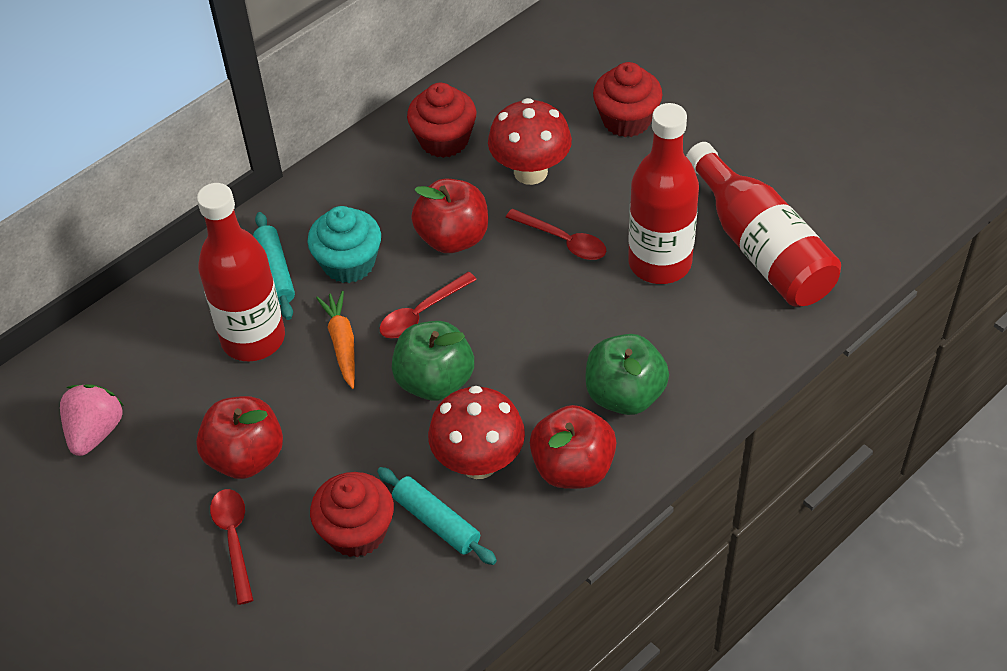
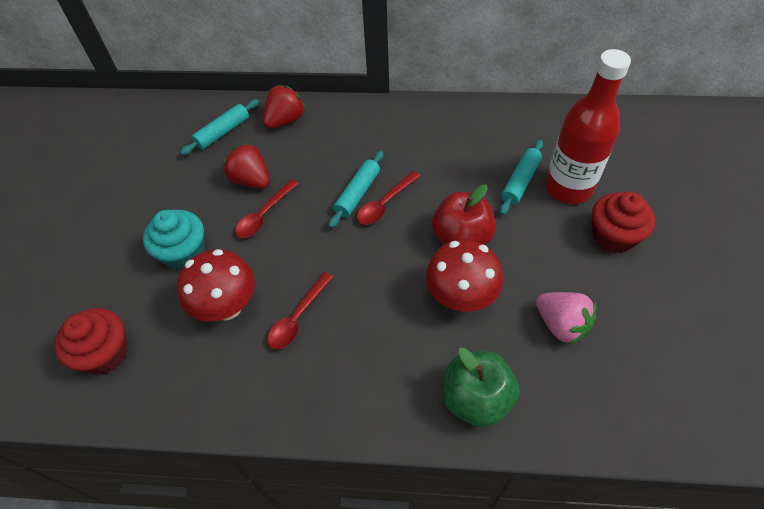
green apple: 2 -> 1
orange carrot: 1 -> 0
red apple: 3 -> 1
red bottle: 3 -> 1
red cupcake: 3 -> 2
red strawberry: 0 -> 2
turquoise rolling pin: 2 -> 3

